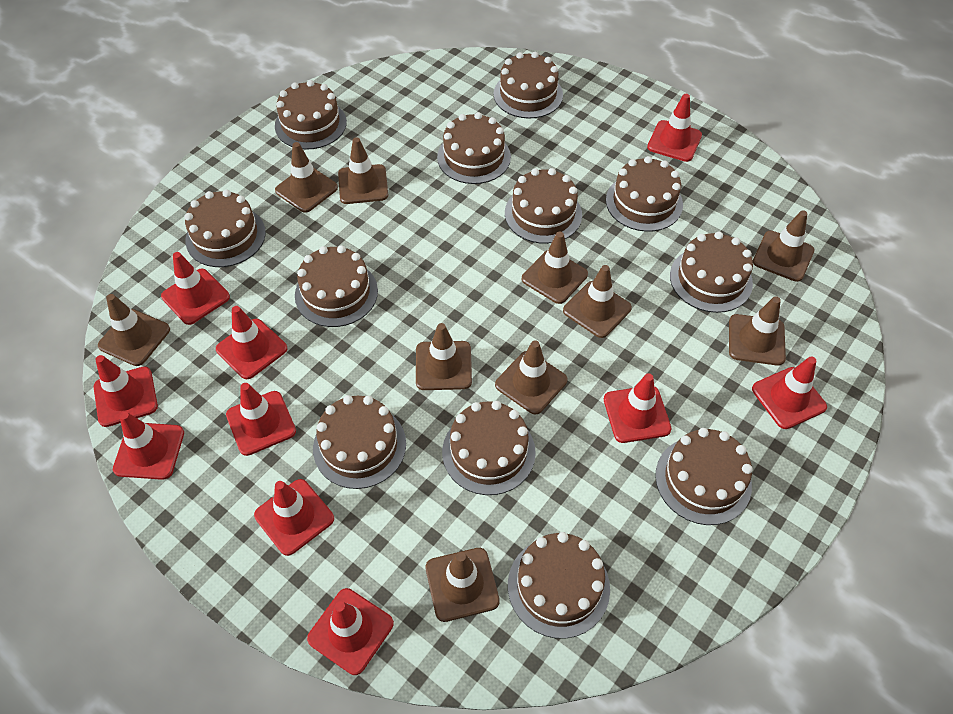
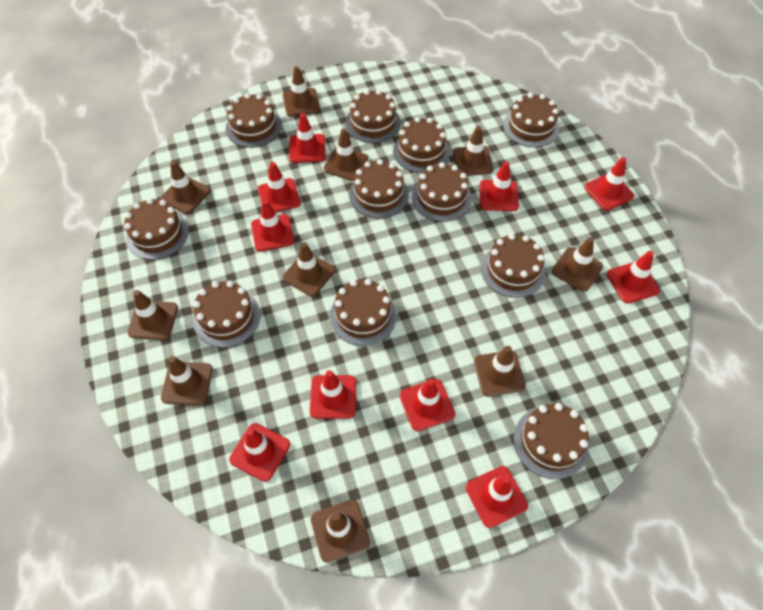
brown cake: 12 -> 11

